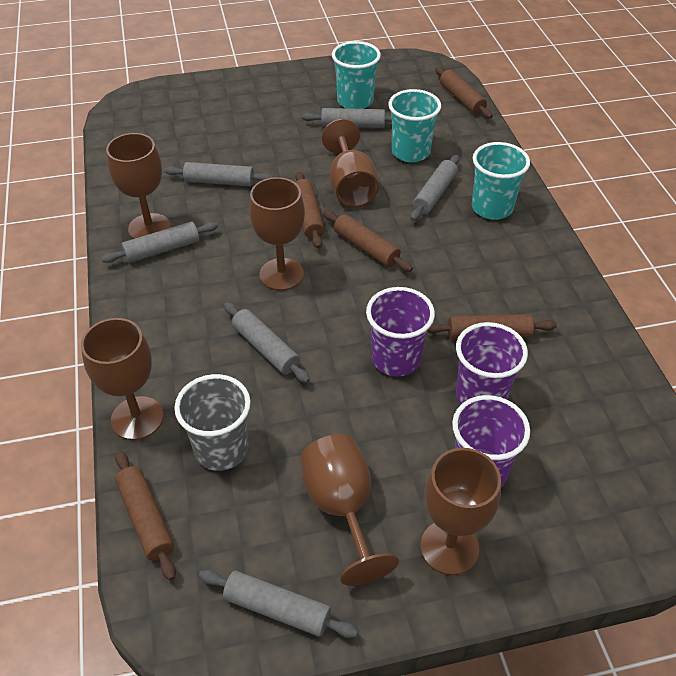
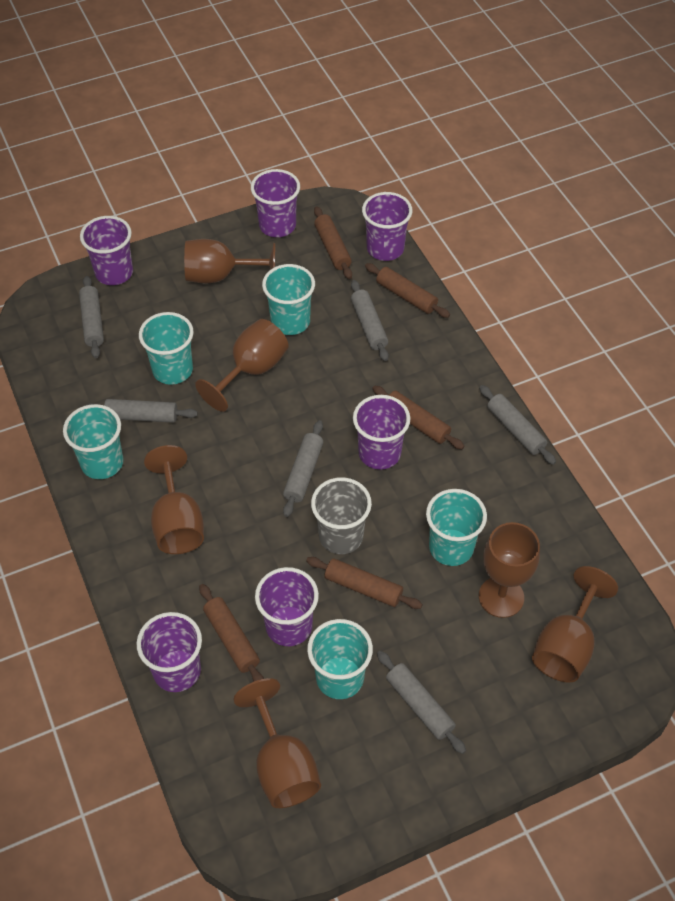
purple cup: 3 -> 6
turquoise cup: 3 -> 5

